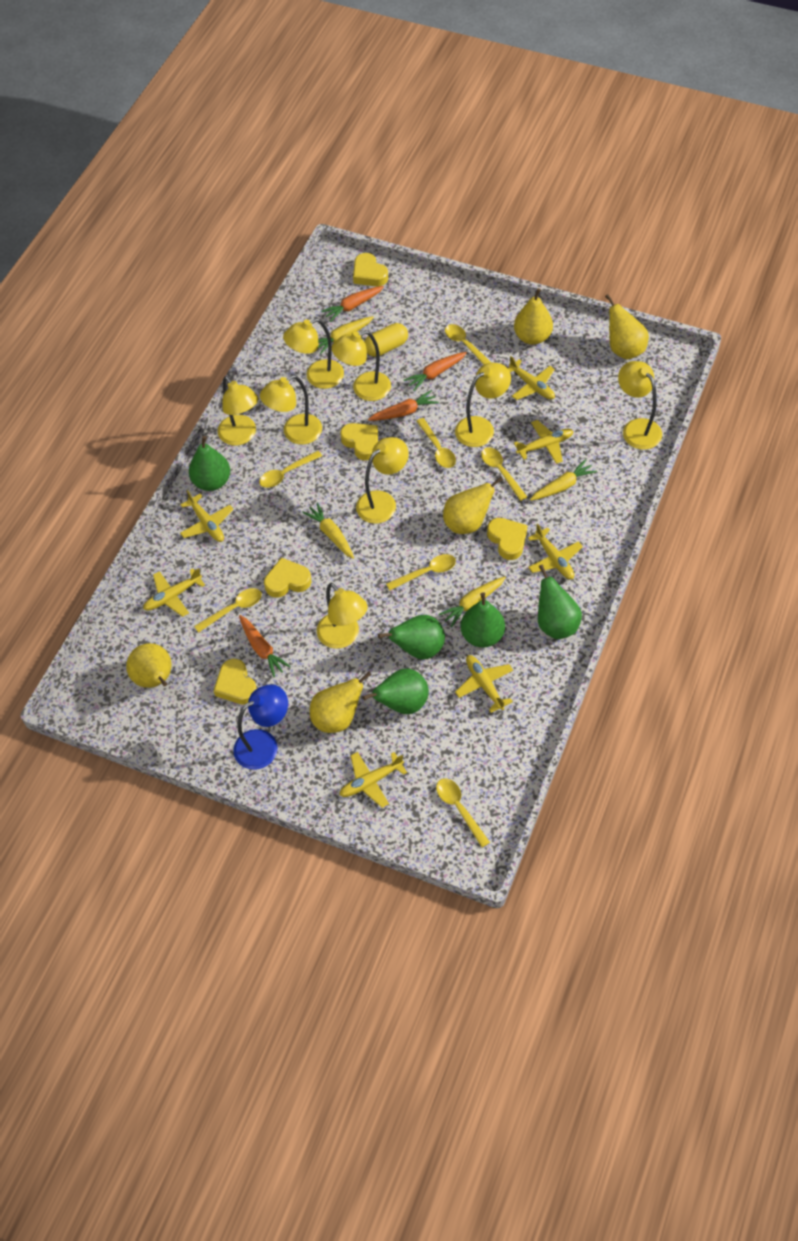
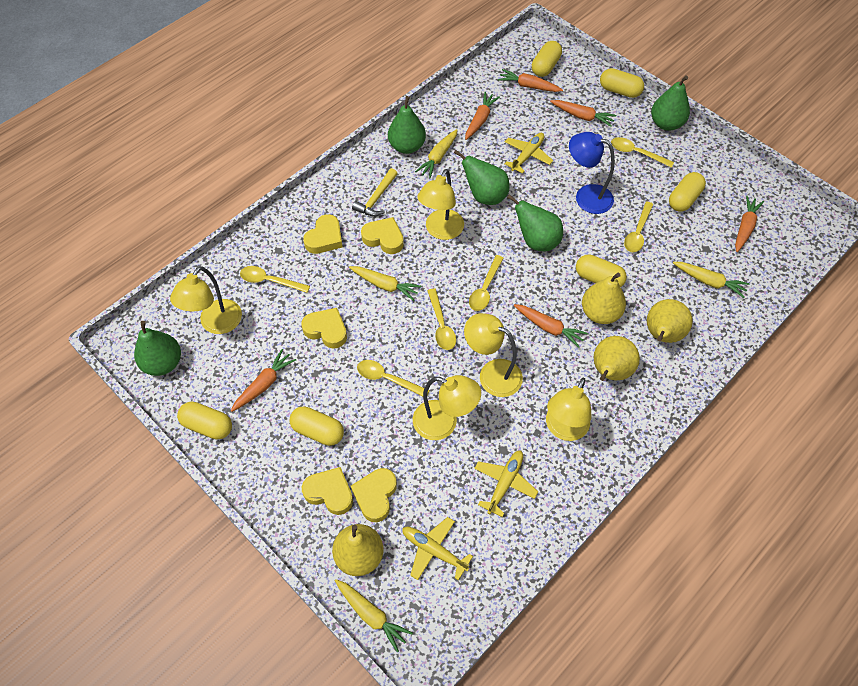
orange carrot: 4 -> 6
yellow capsule: 1 -> 6
yellow hammer: 0 -> 1
yellow lamp: 8 -> 5
yellow pear: 5 -> 4
yellow plane: 7 -> 3
yellow spoon: 7 -> 6

